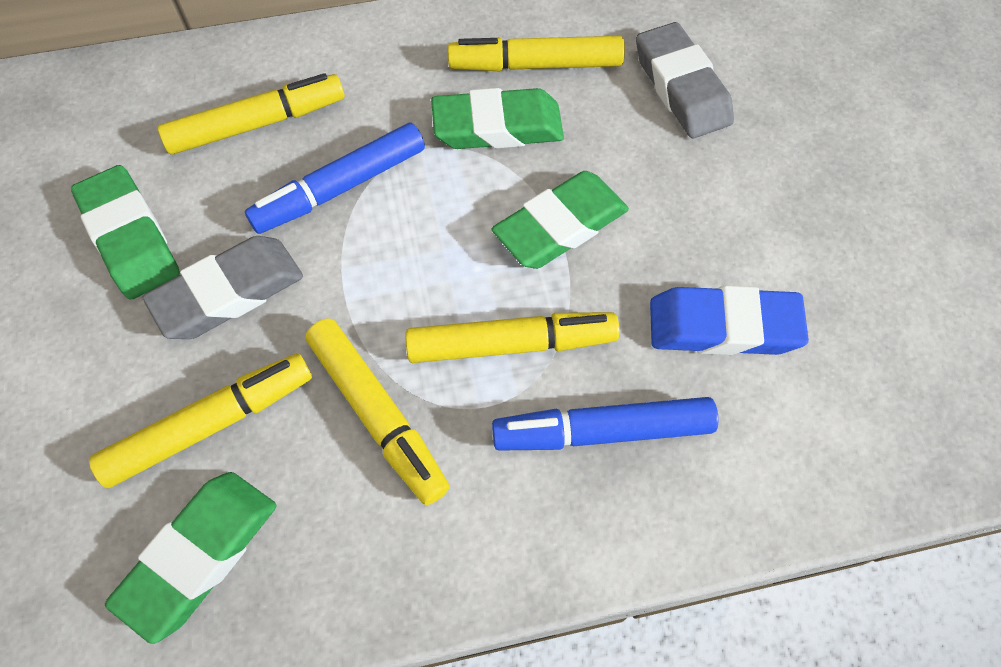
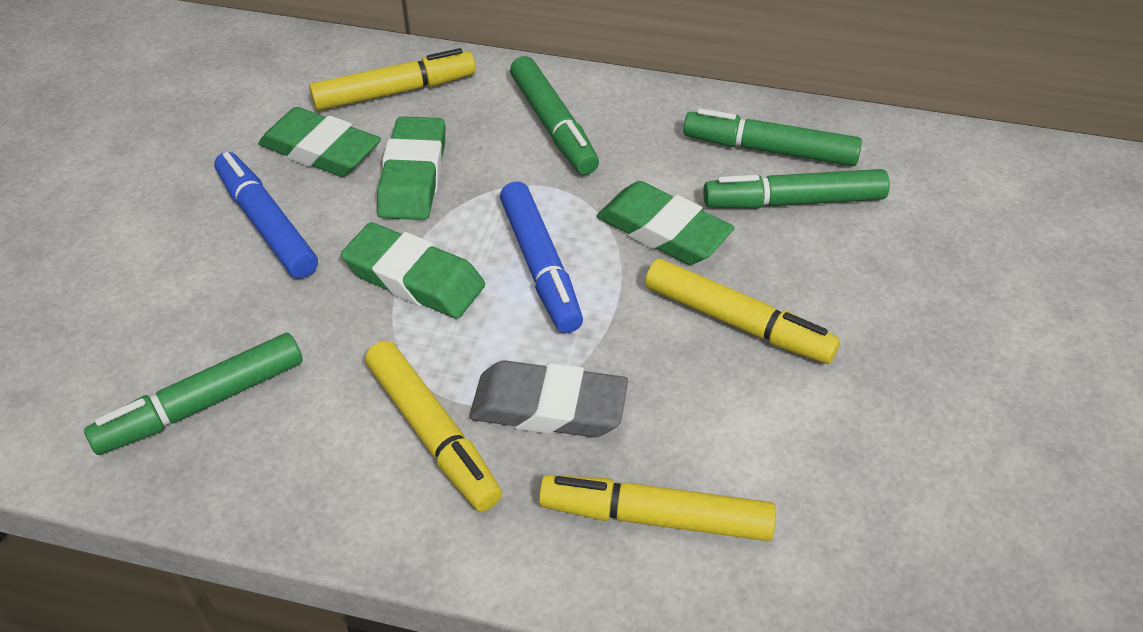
blue eraser: 1 -> 0
green marker: 0 -> 4
grey eraser: 2 -> 1
yellow marker: 5 -> 4

